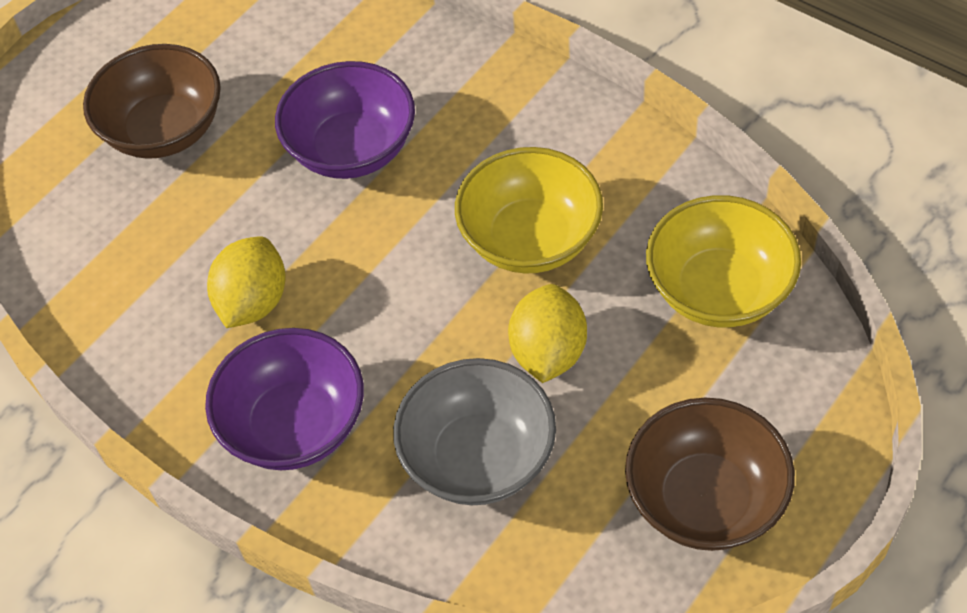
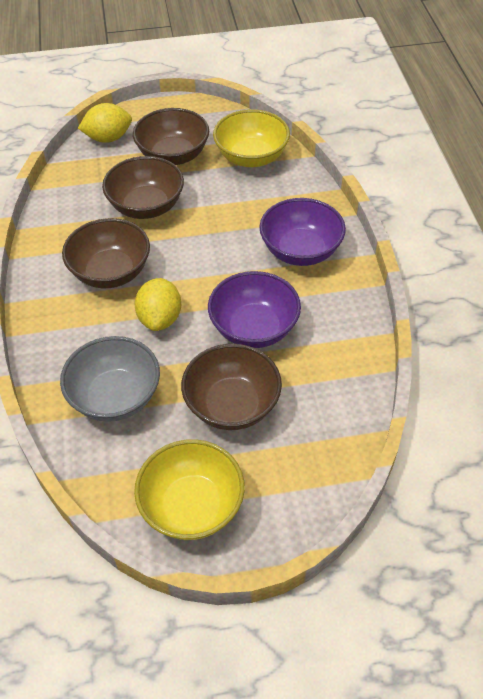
brown bowl: 2 -> 4

